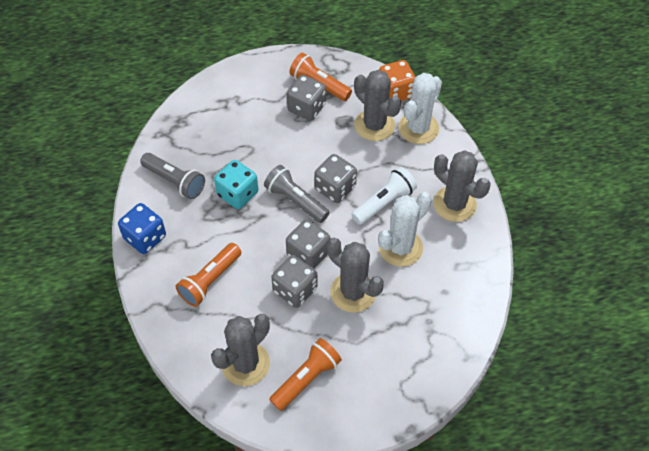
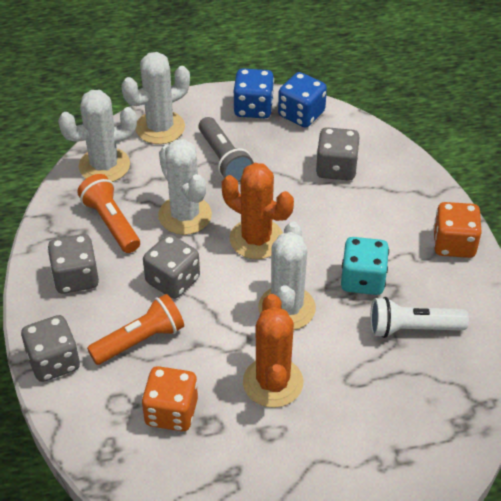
blue dice: 1 -> 2
grey cactus: 4 -> 0
grey flashlight: 2 -> 1
orange cactus: 0 -> 2
orange dice: 1 -> 2
orange flashlight: 3 -> 2
white cactus: 2 -> 4

